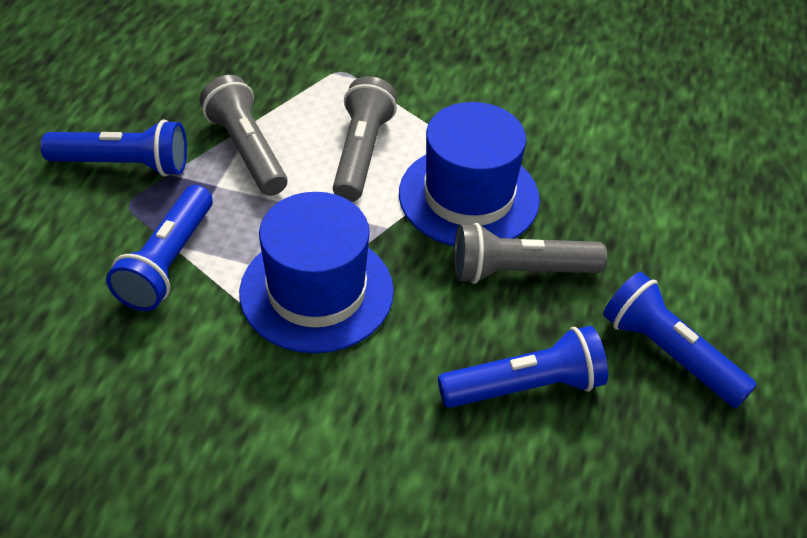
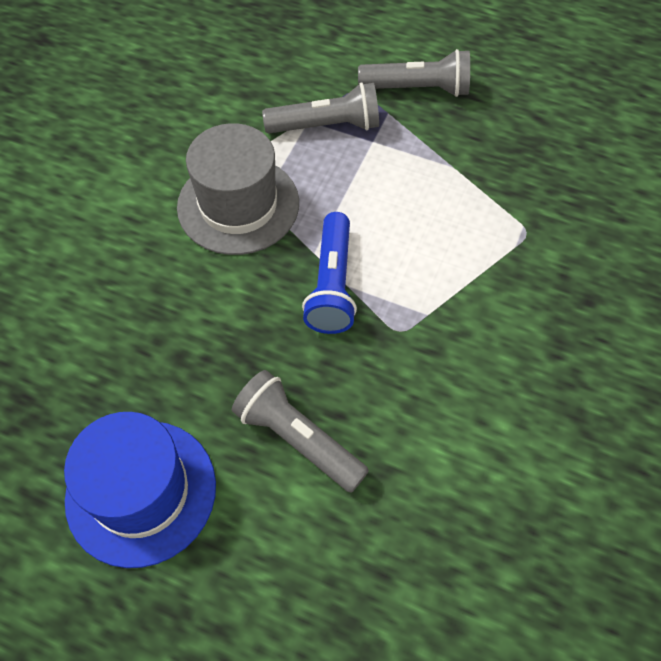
blue flashlight: 4 -> 1
blue hat: 2 -> 1
grey hat: 0 -> 1

